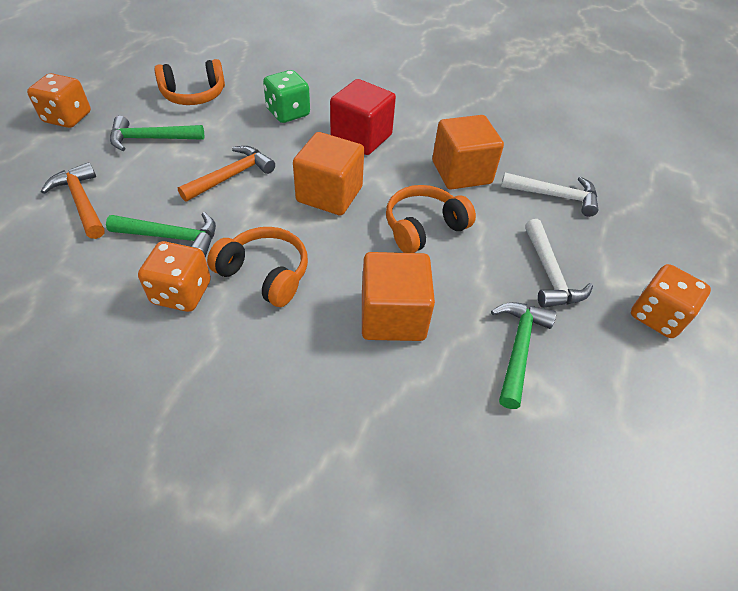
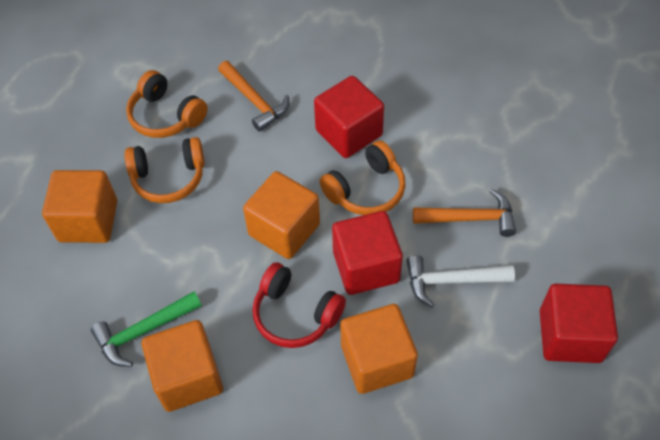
green dice: 1 -> 0
green hammer: 3 -> 1
orange cube: 3 -> 4
orange dice: 3 -> 0
red cube: 1 -> 3
red headphones: 0 -> 1
white hammer: 2 -> 1

